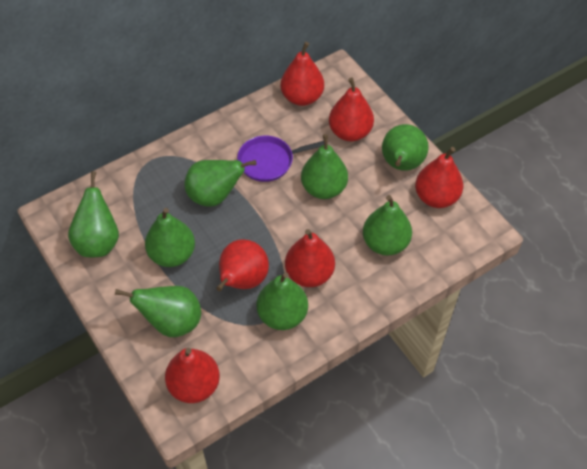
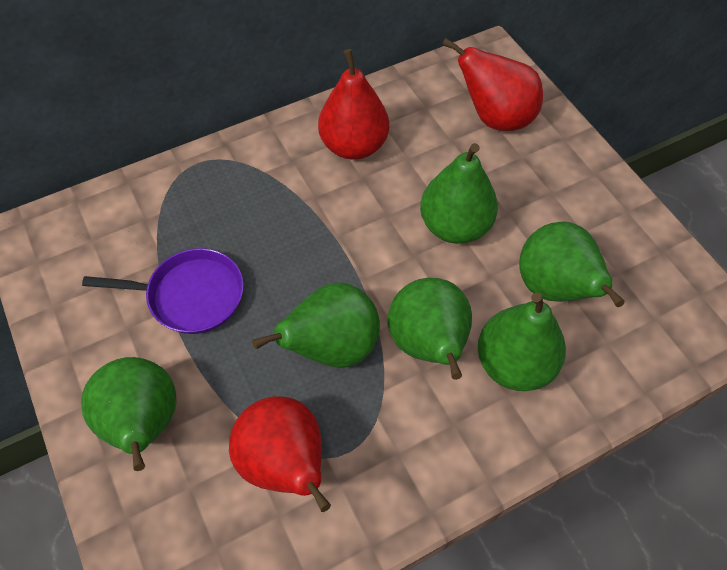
green pear: 8 -> 6
red pear: 6 -> 3

